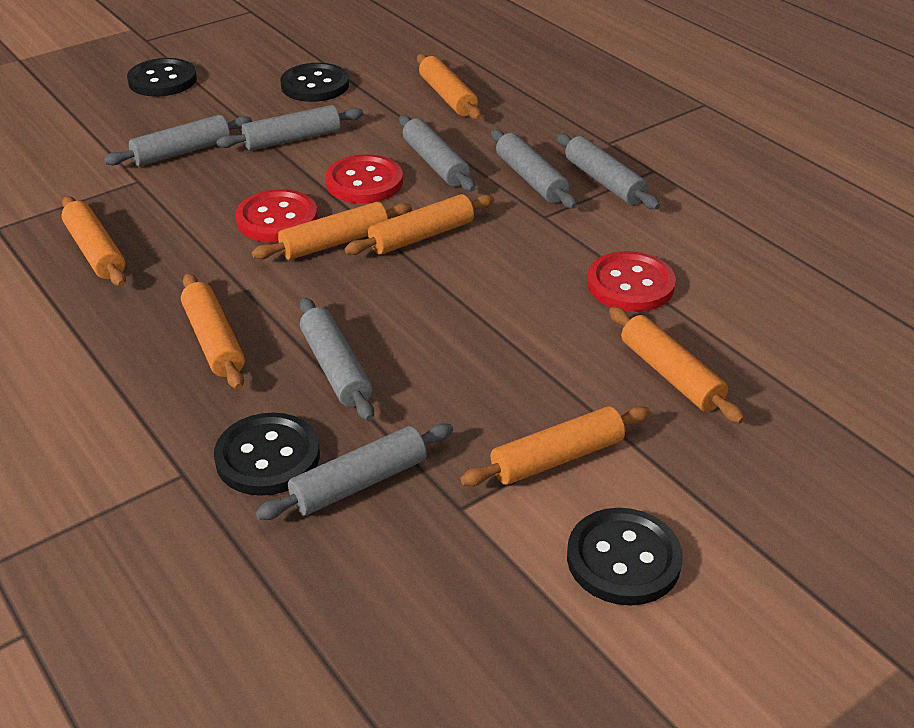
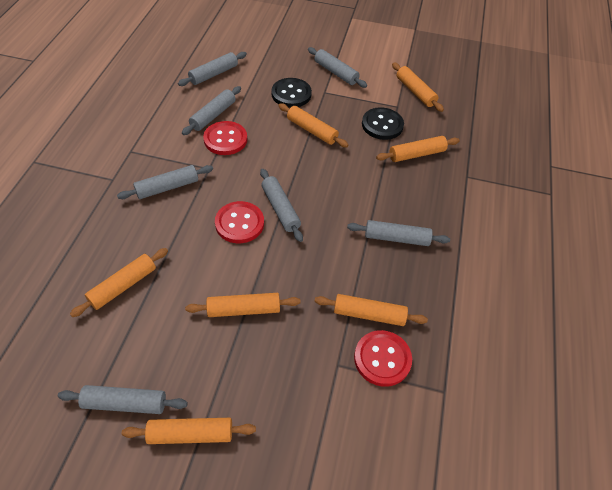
black button: 4 -> 2

